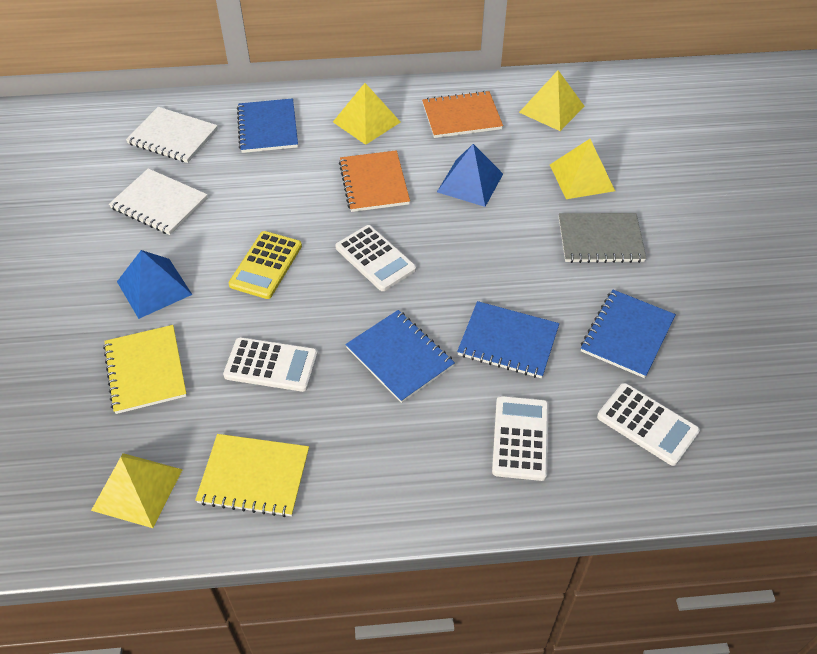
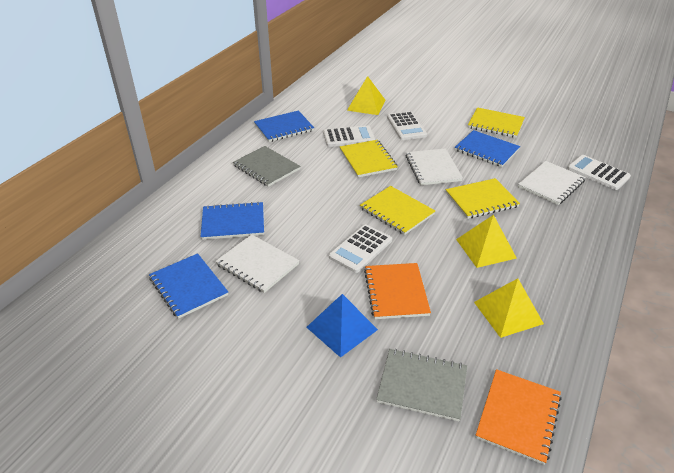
blue pyramid: 2 -> 1
grey notebook: 1 -> 2
white notebook: 2 -> 3
yellow calculator: 1 -> 0
yellow notebook: 2 -> 4
yellow pyramid: 4 -> 3

